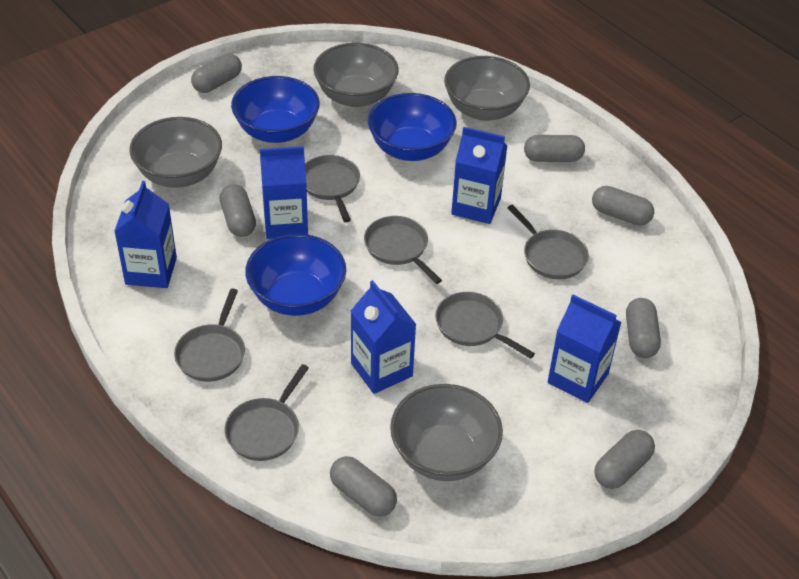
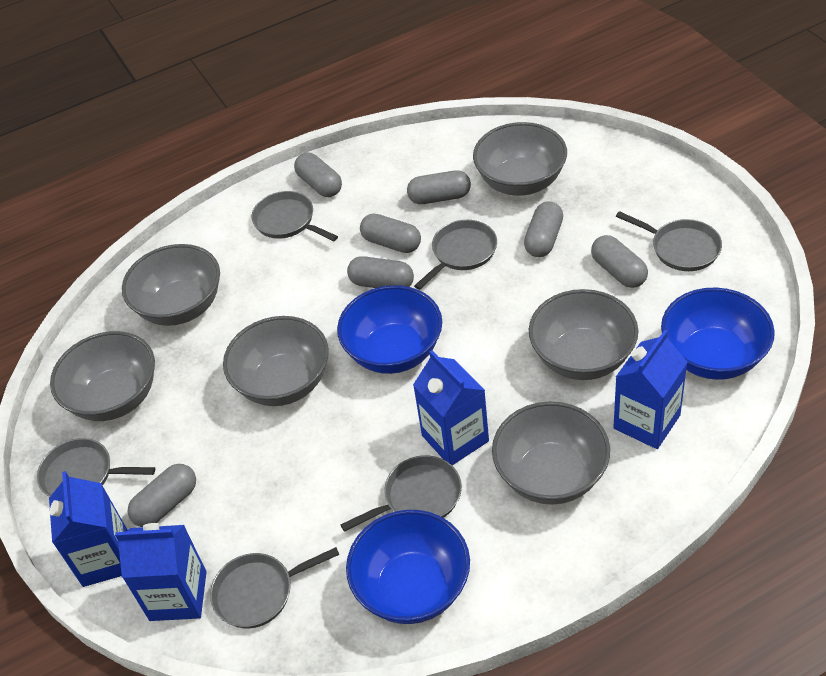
blue carton: 5 -> 4
grey bowl: 4 -> 6

